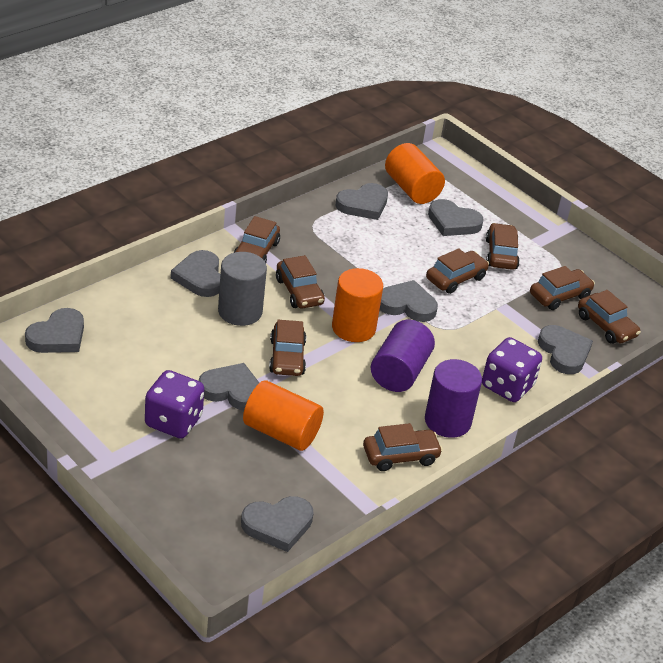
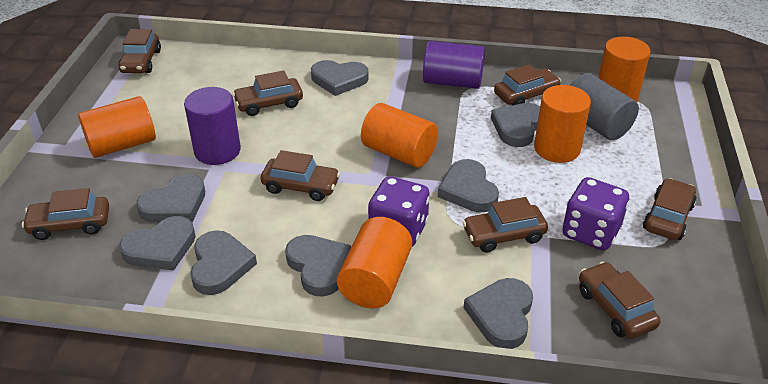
orange cylinder: 3 -> 5

